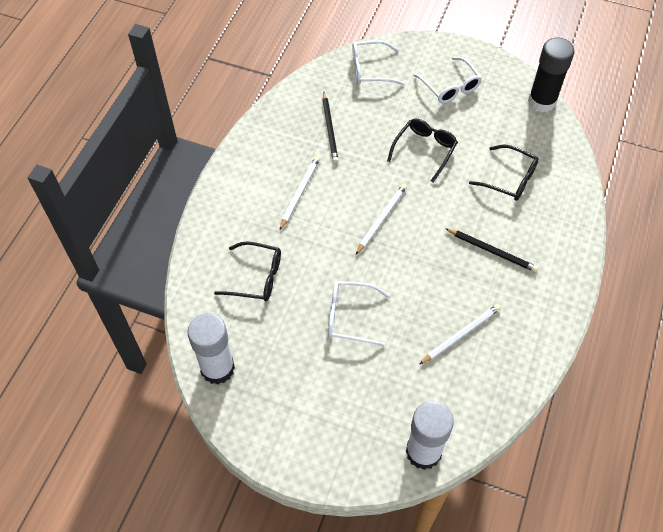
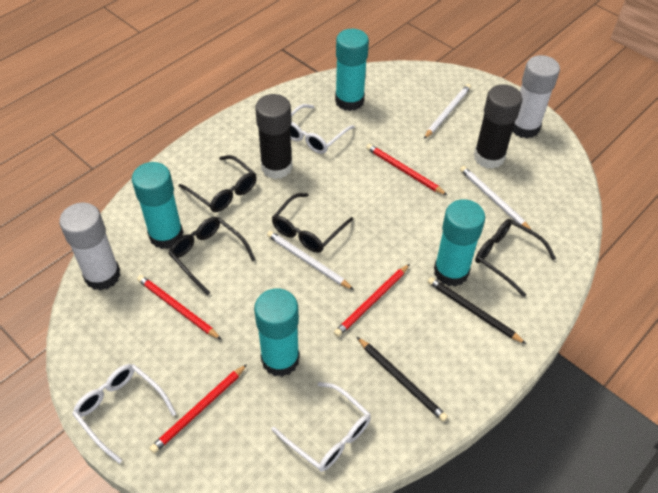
black glasses: 3 -> 4
black glue stick: 1 -> 2
red pencil: 0 -> 4
turquoise glue stick: 0 -> 4

